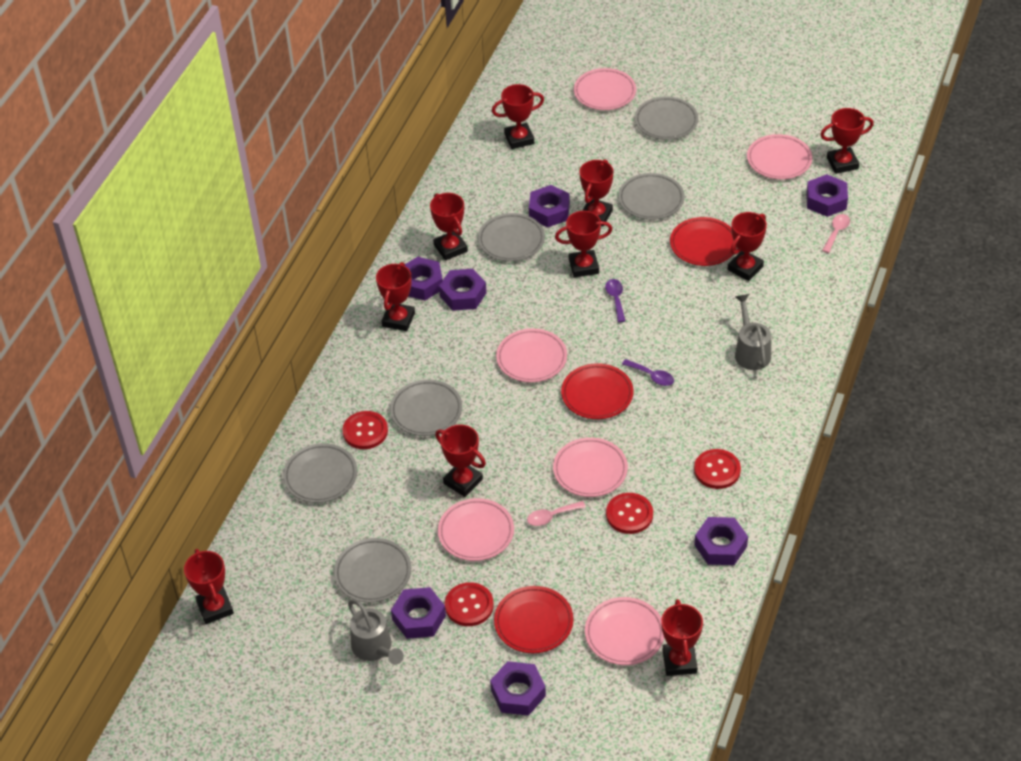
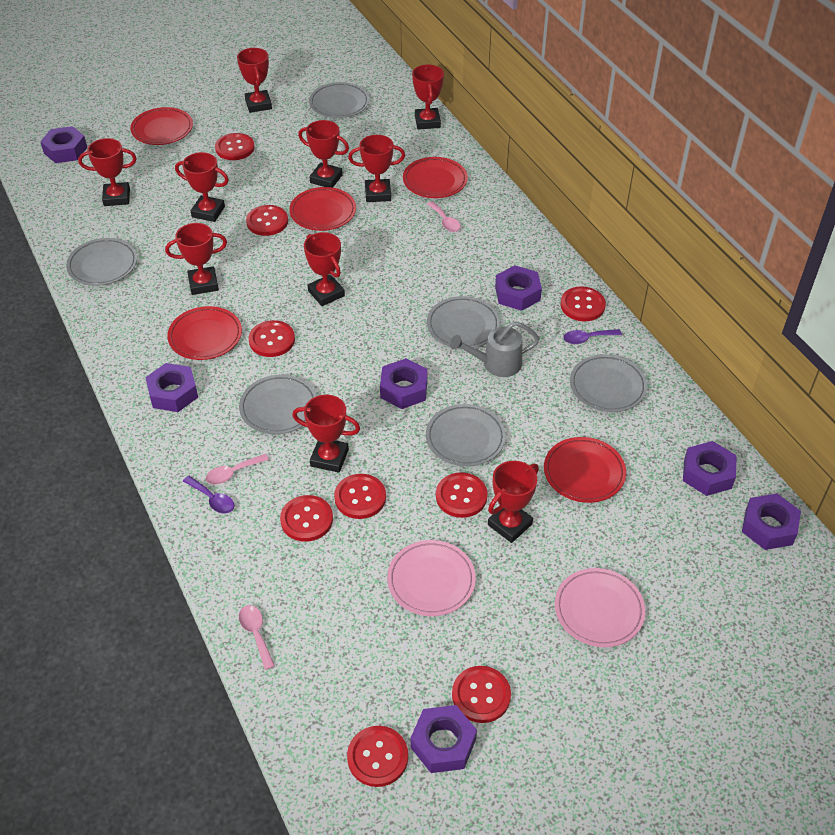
grey watering can: 2 -> 1
pink plate: 6 -> 2
pink spoon: 2 -> 3
red button: 4 -> 9
red plate: 3 -> 5

